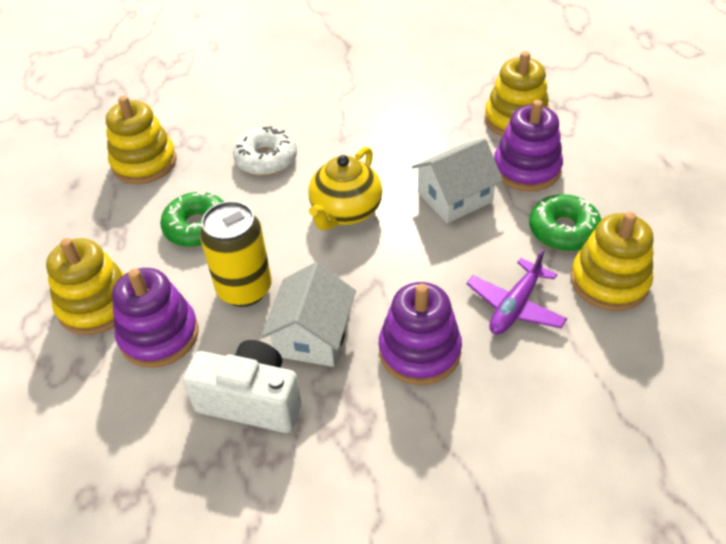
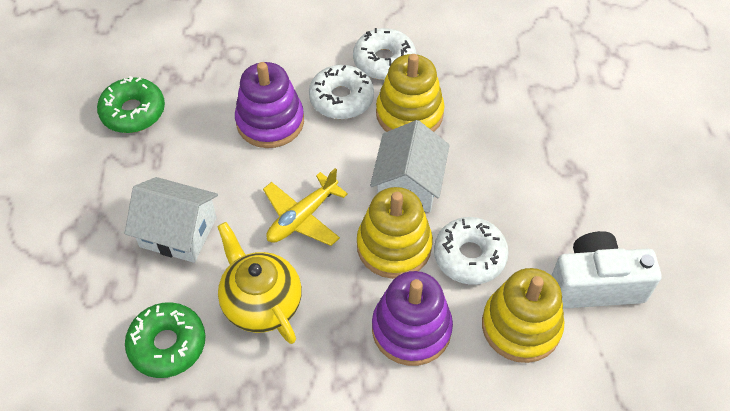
purple plane: 1 -> 0
purple stacking toy: 3 -> 2
white donut: 1 -> 3
yellow can: 1 -> 0
yellow plane: 0 -> 1
yellow stacking toy: 4 -> 3

